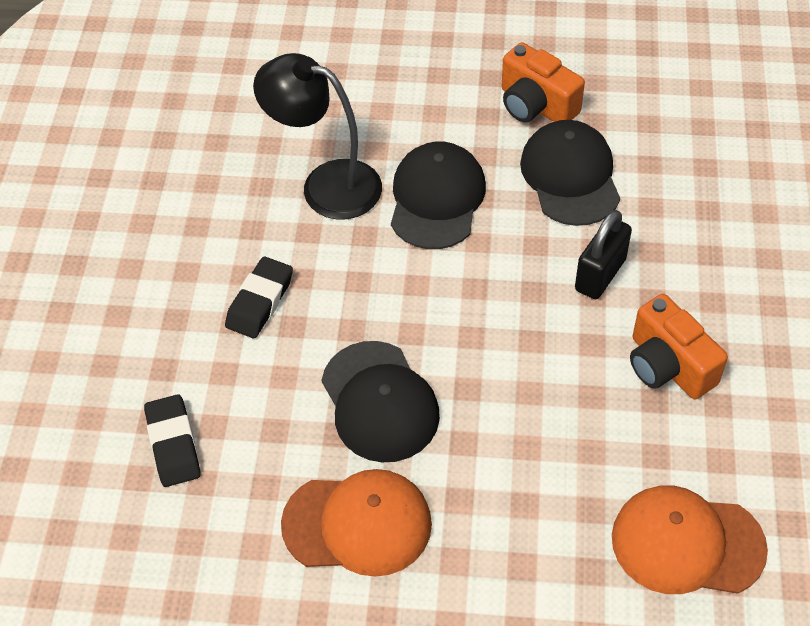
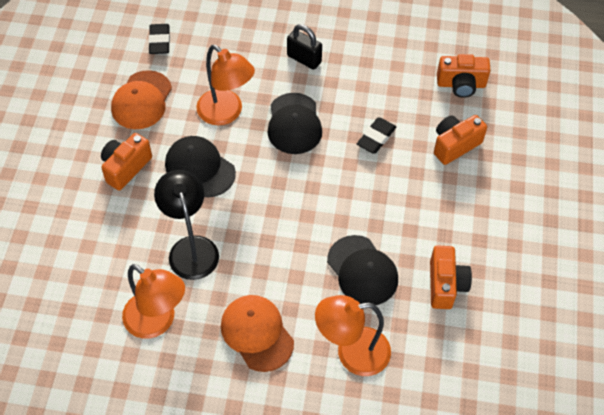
orange camera: 2 -> 4
orange lamp: 0 -> 3

